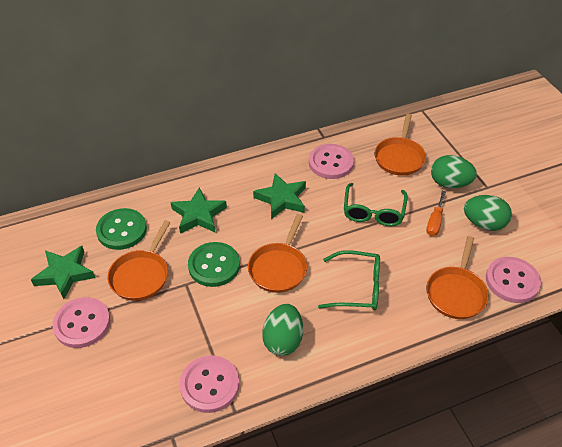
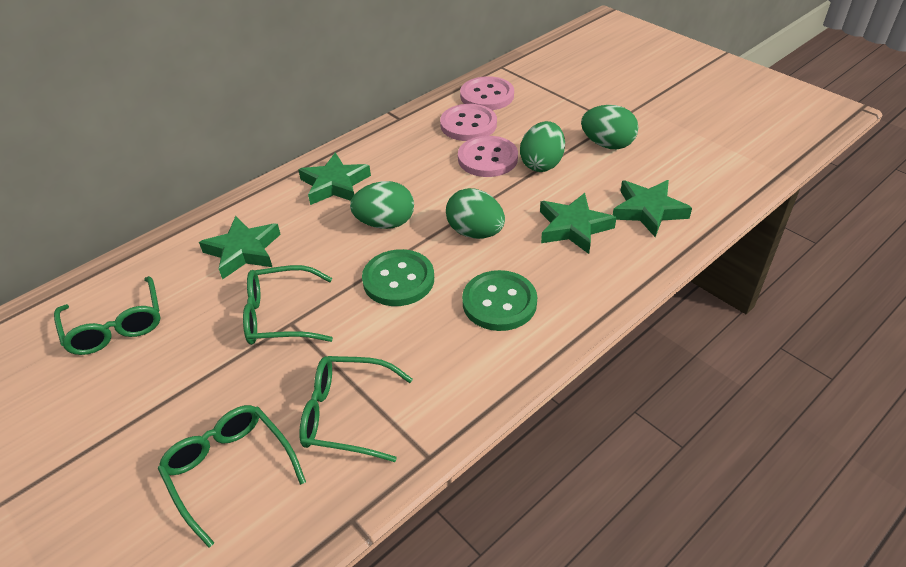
green egg: 3 -> 4
green glasses: 2 -> 4
green star: 3 -> 4
orange pan: 4 -> 0
orange screwdriver: 1 -> 0
pink button: 4 -> 3

